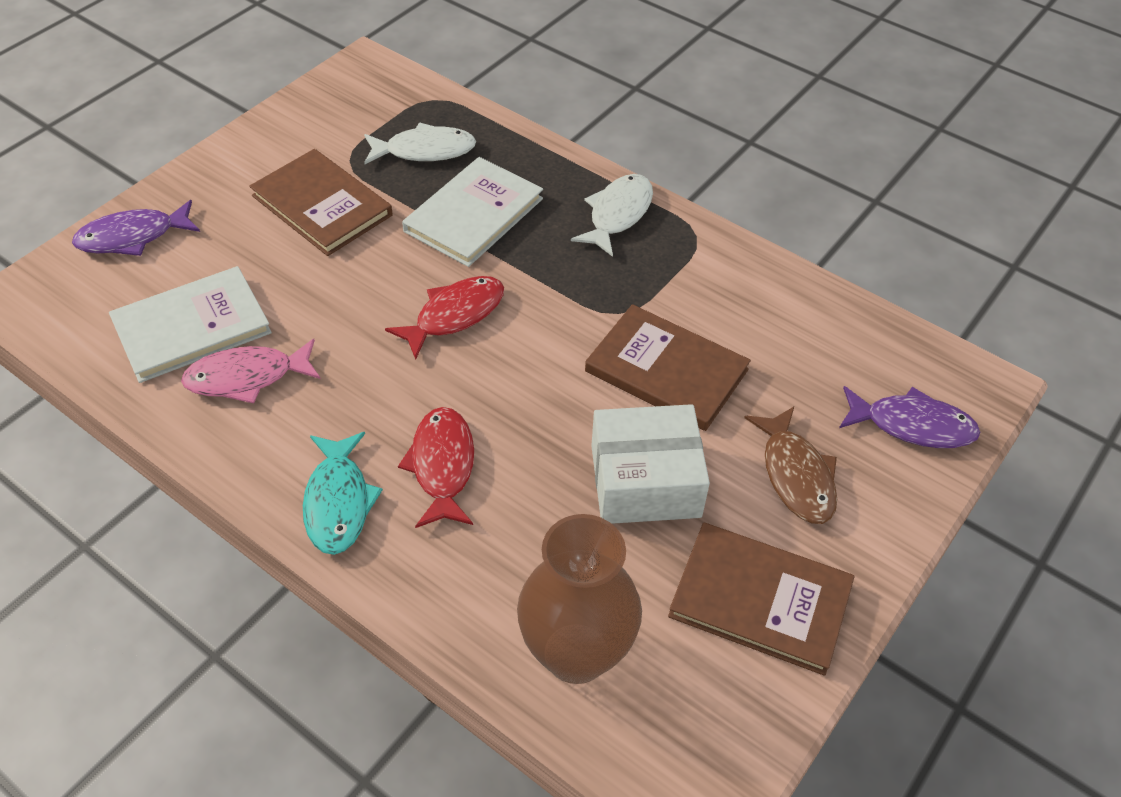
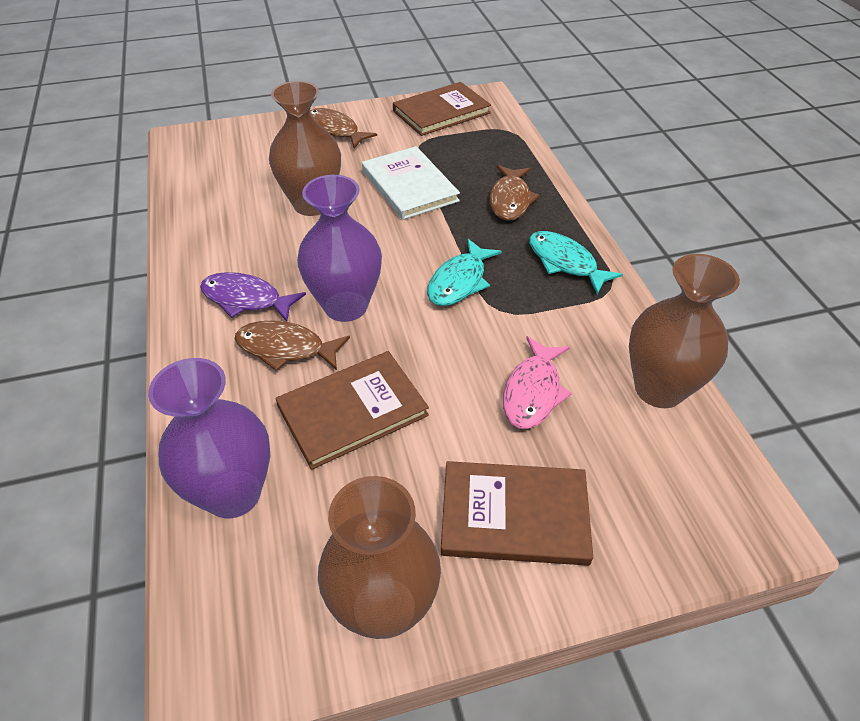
brown fish: 1 -> 3
brown vase: 1 -> 3
purple fish: 2 -> 1
purple vase: 0 -> 2
red fish: 2 -> 0
turquoise fish: 1 -> 2
white book: 2 -> 1
white box: 1 -> 0
white fish: 2 -> 0

